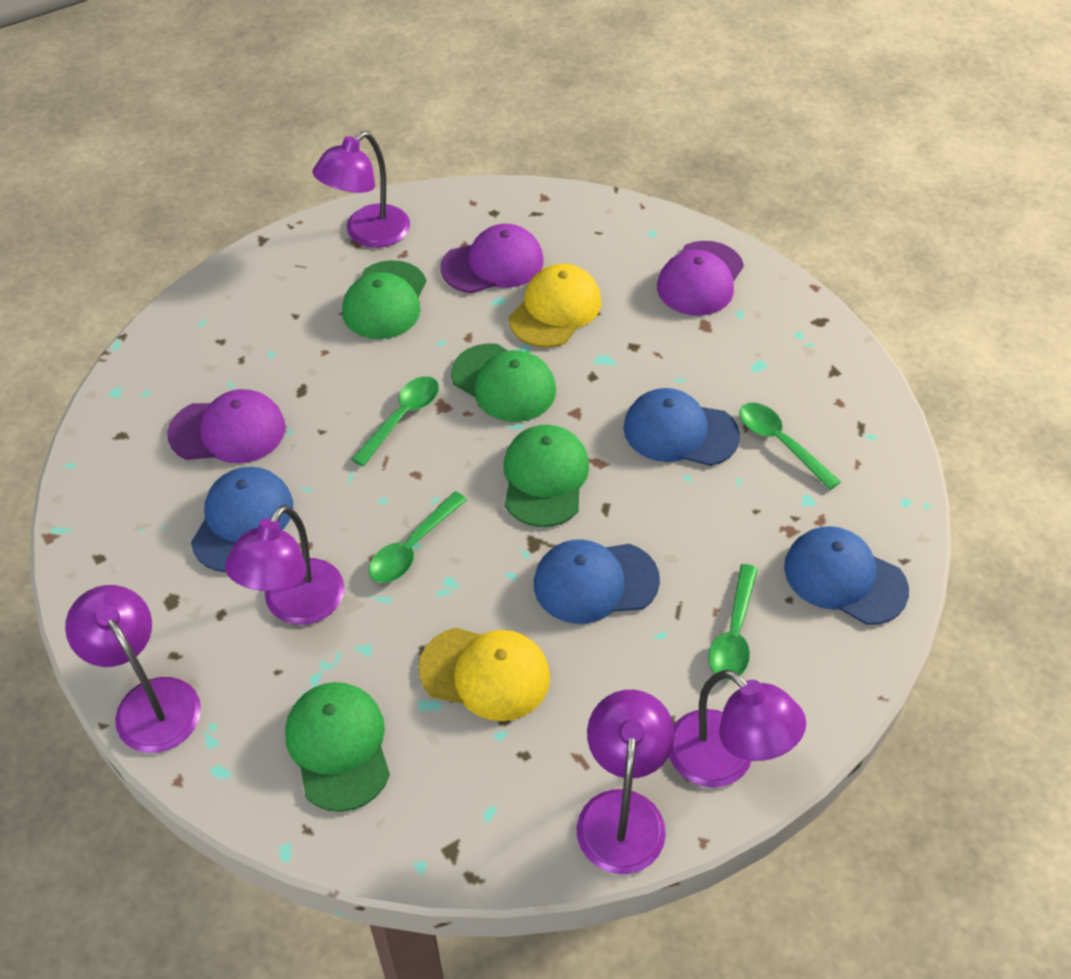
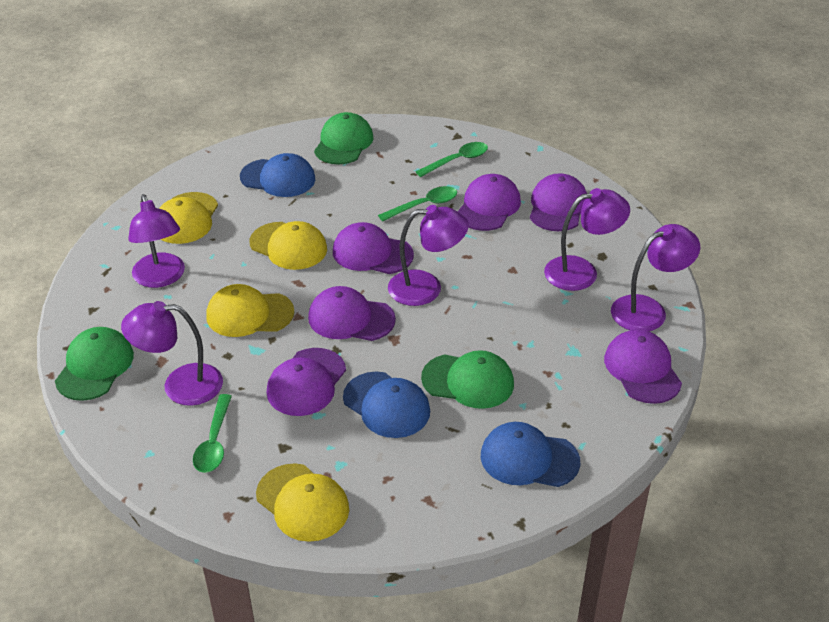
blue cap: 4 -> 3
green cap: 4 -> 3
green spoon: 4 -> 3
purple cap: 3 -> 6
yellow cap: 2 -> 4

